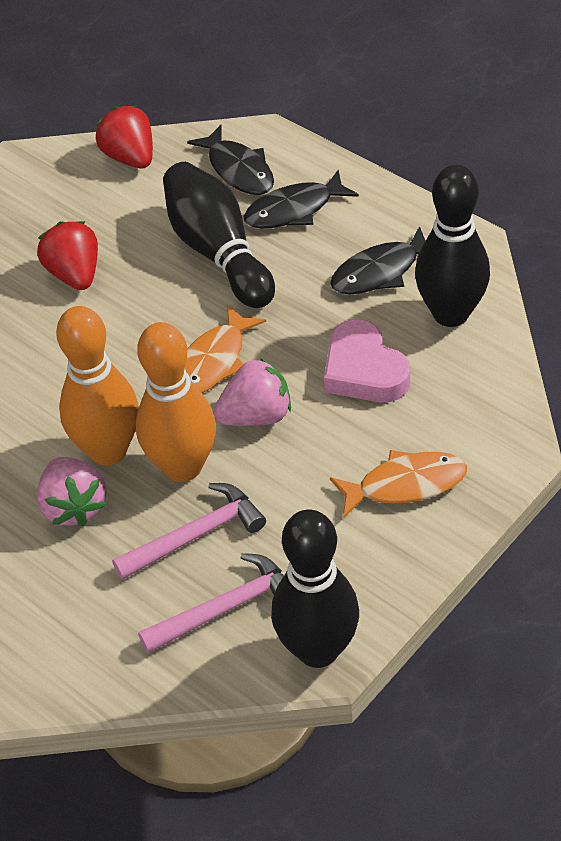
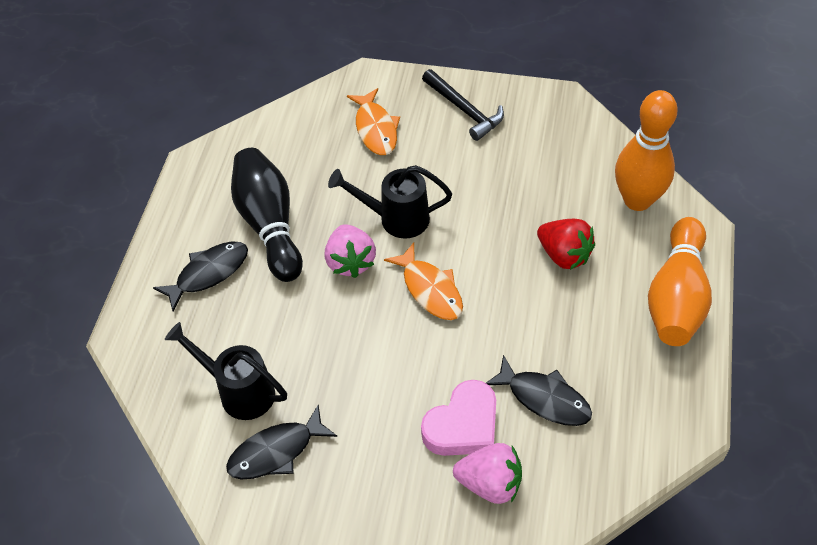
black bowling pin: 3 -> 1
black hammer: 0 -> 1
black watering can: 0 -> 2
pink hammer: 2 -> 0
red strawberry: 2 -> 1

